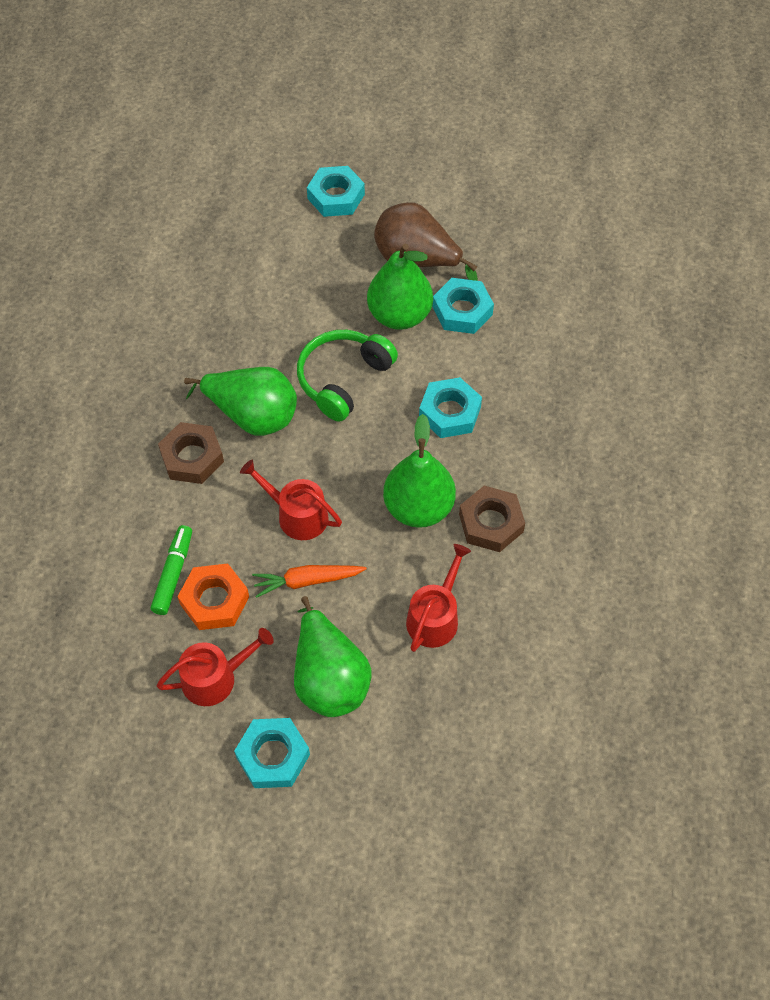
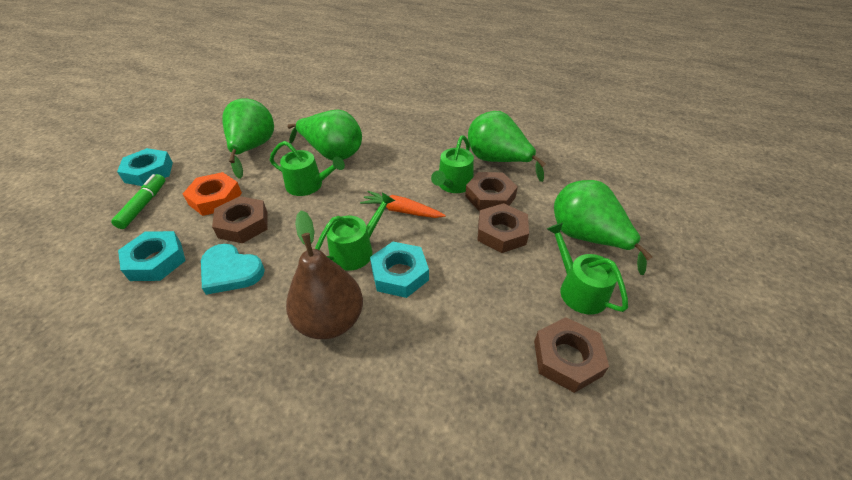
brown nut: 2 -> 4
green headphones: 1 -> 0
green watering can: 0 -> 4
red watering can: 3 -> 0
turquoise heart: 0 -> 1
turquoise nut: 4 -> 3

